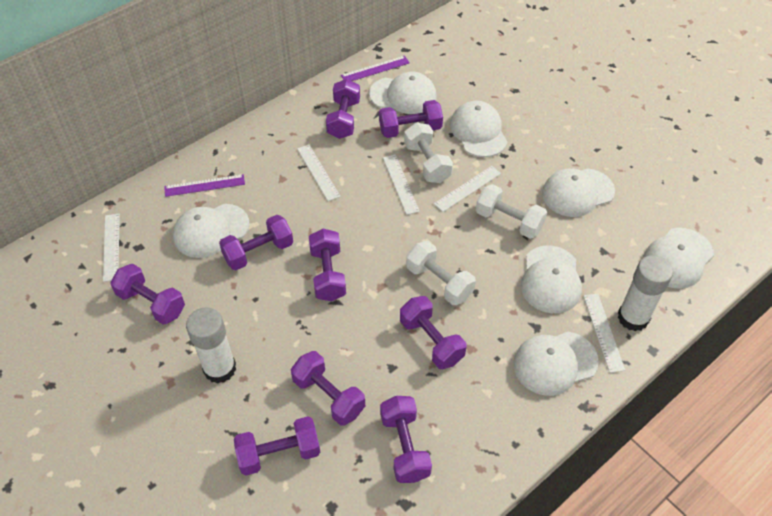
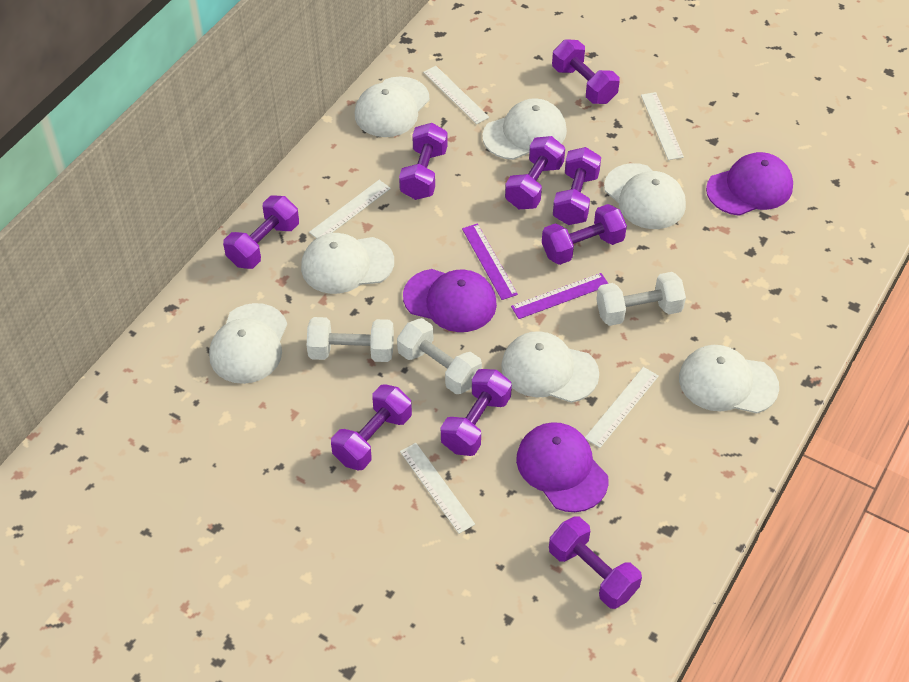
purple cap: 0 -> 3
white glue stick: 2 -> 0

